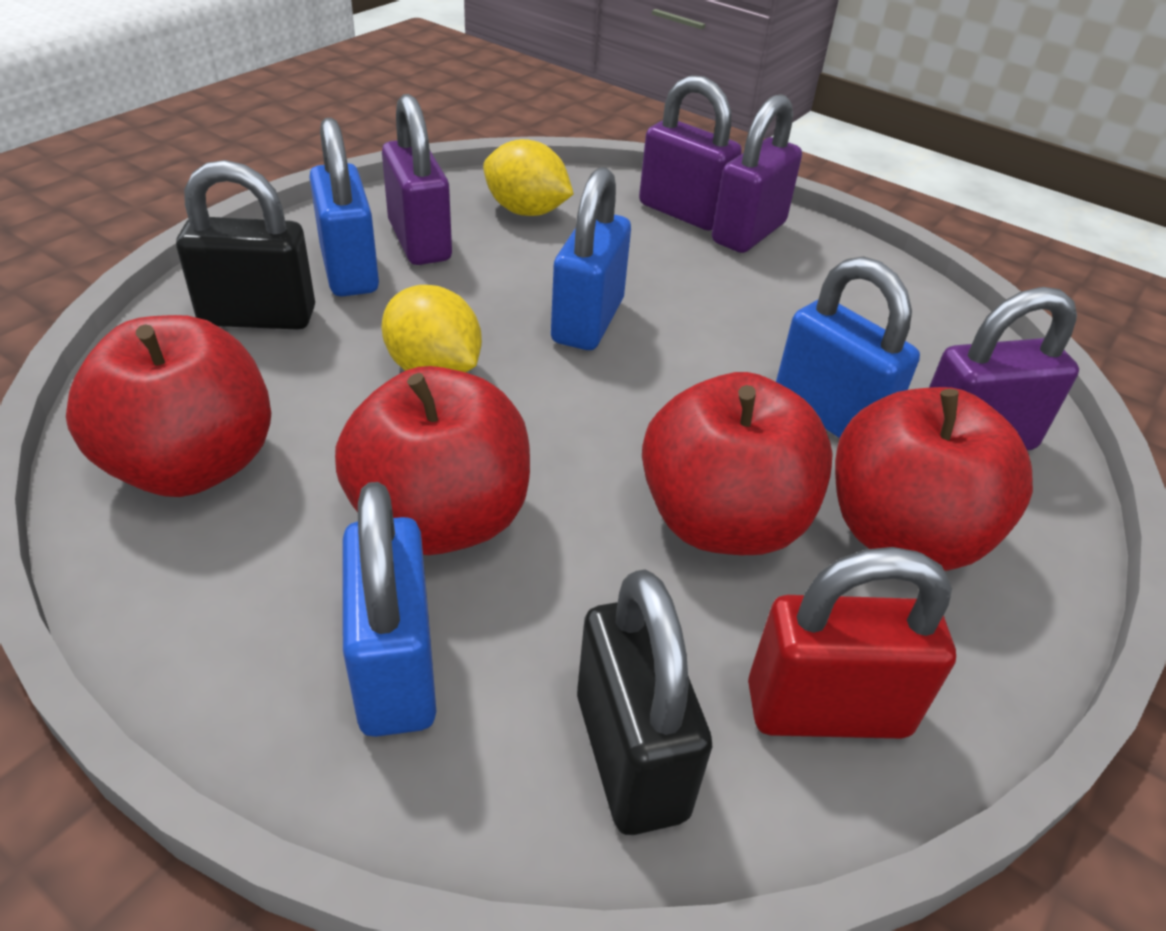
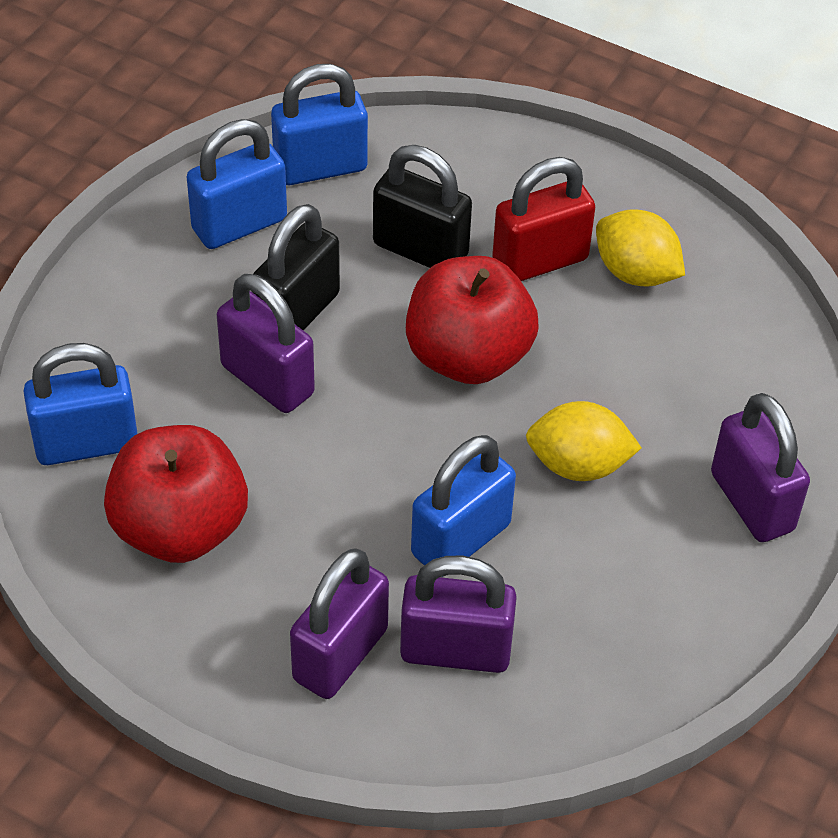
red apple: 4 -> 2

